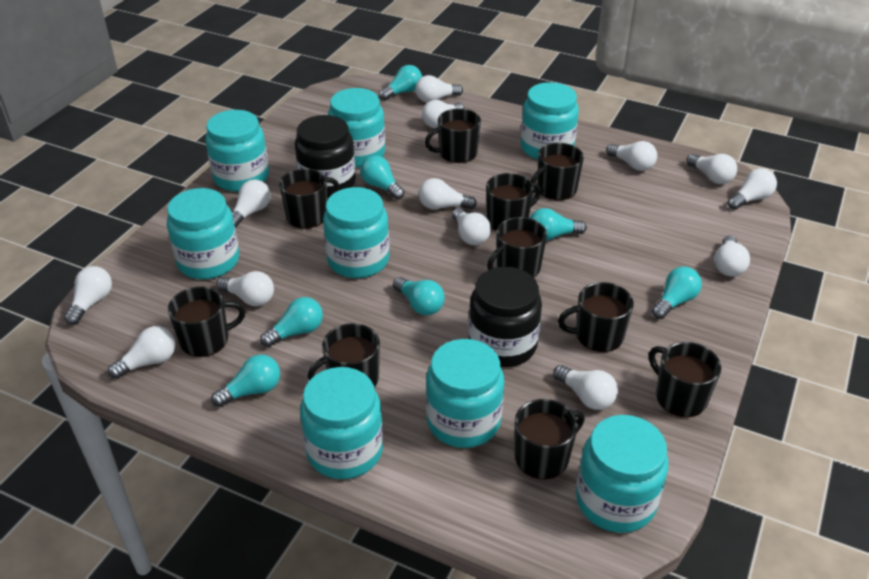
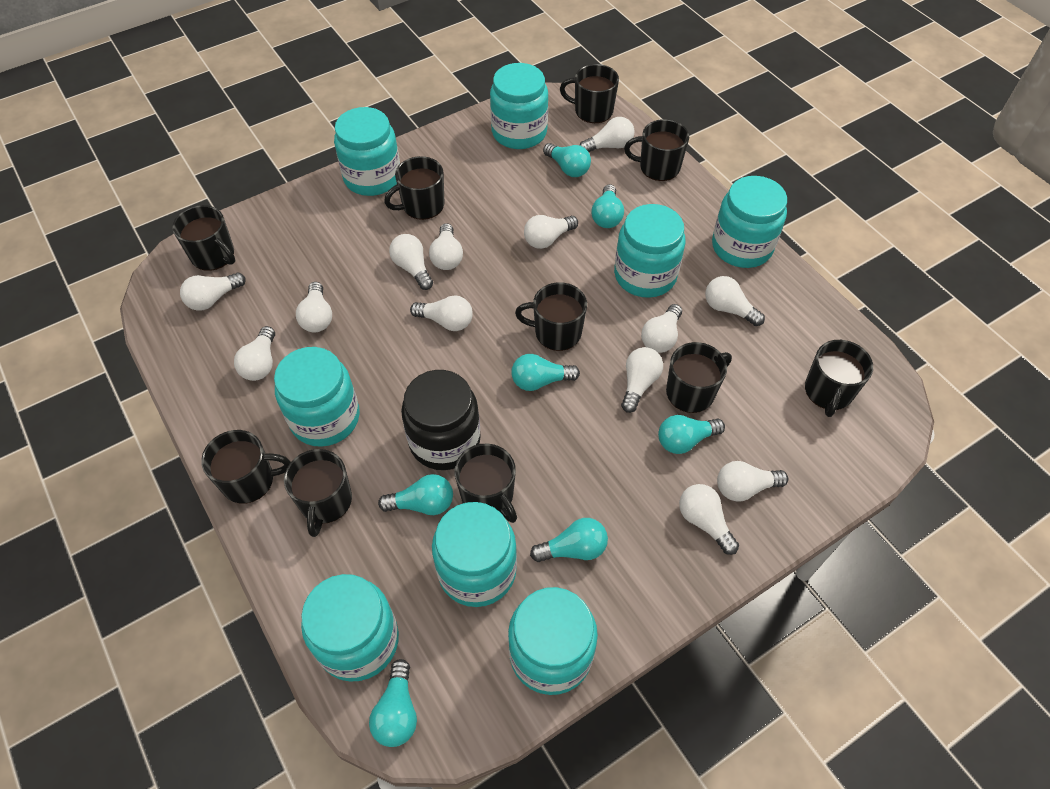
black jar: 2 -> 1

